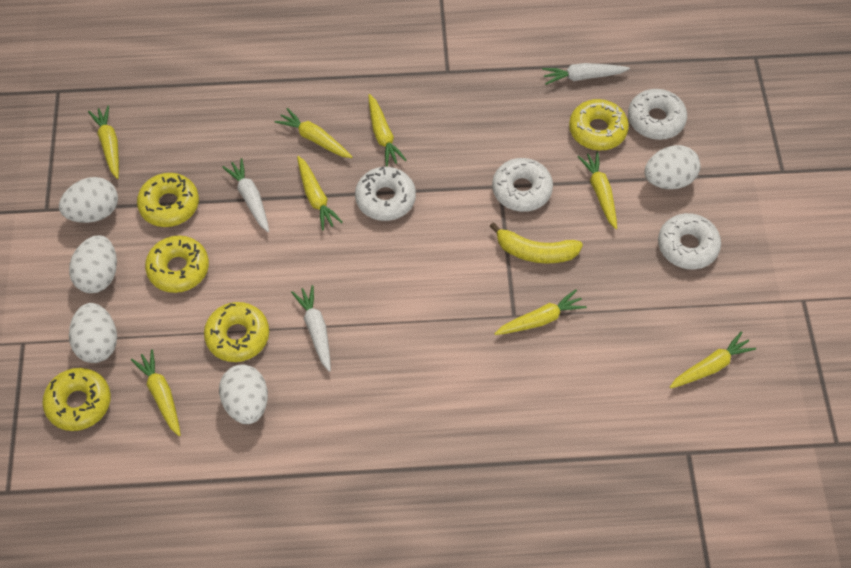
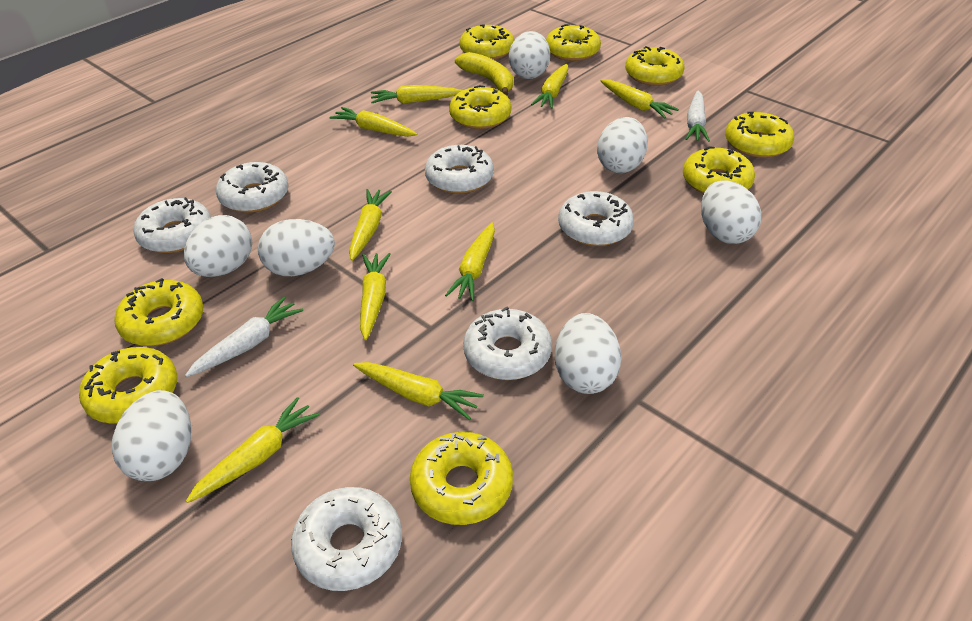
white carrot: 3 -> 2
white donut: 4 -> 6
white egg: 5 -> 7
yellow carrot: 8 -> 9
yellow donut: 5 -> 9

